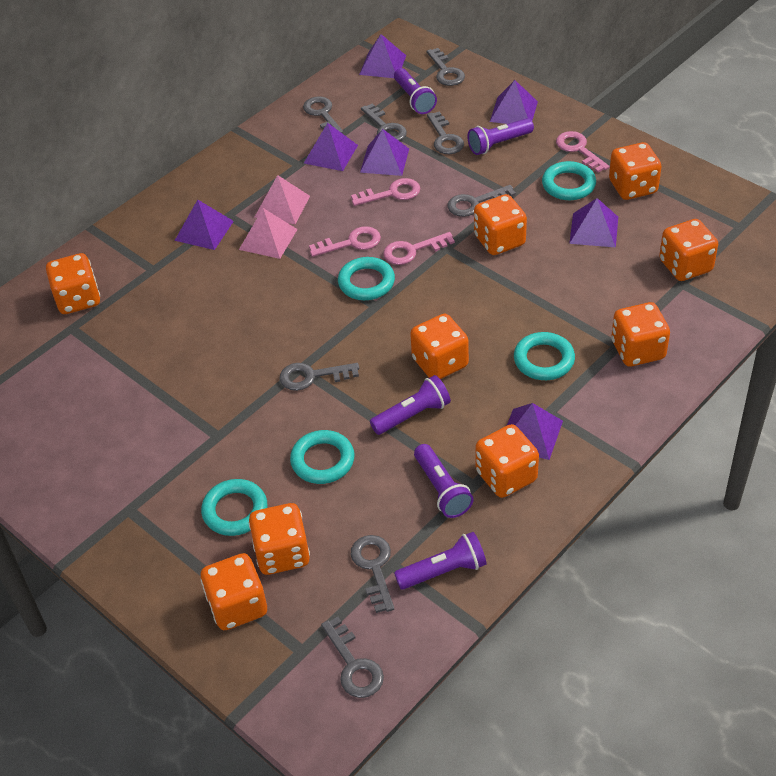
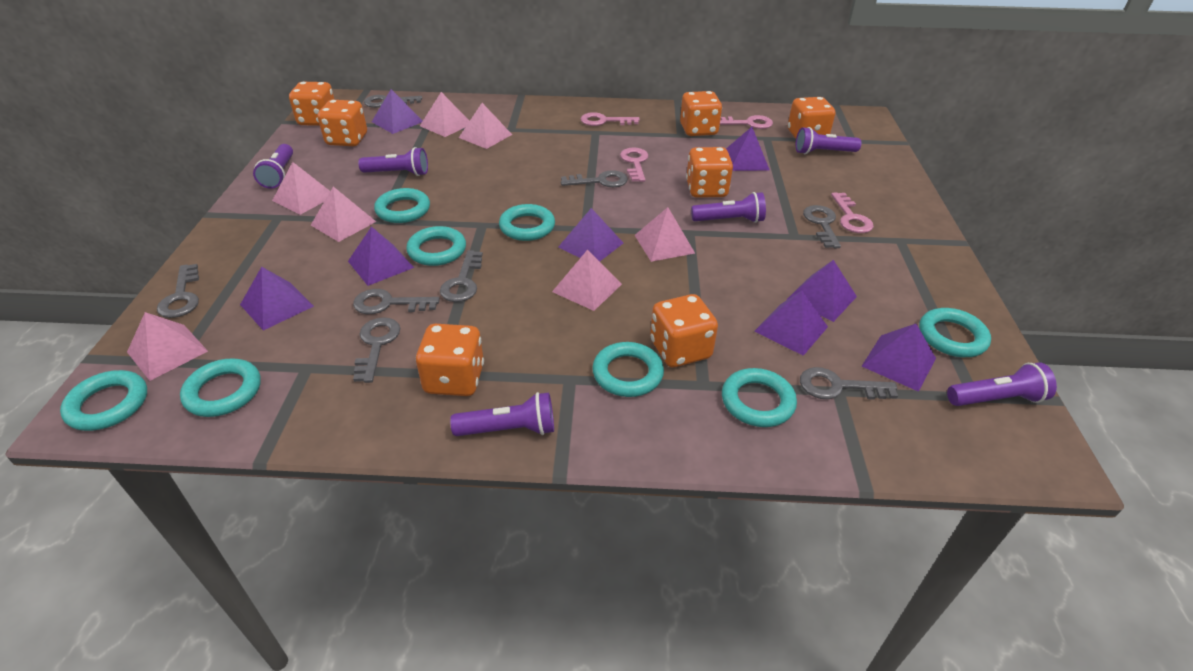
orange dice: 9 -> 7
pink pyramid: 2 -> 7
purple flashlight: 5 -> 6
purple pyramid: 7 -> 8
turquoise ring: 5 -> 8

